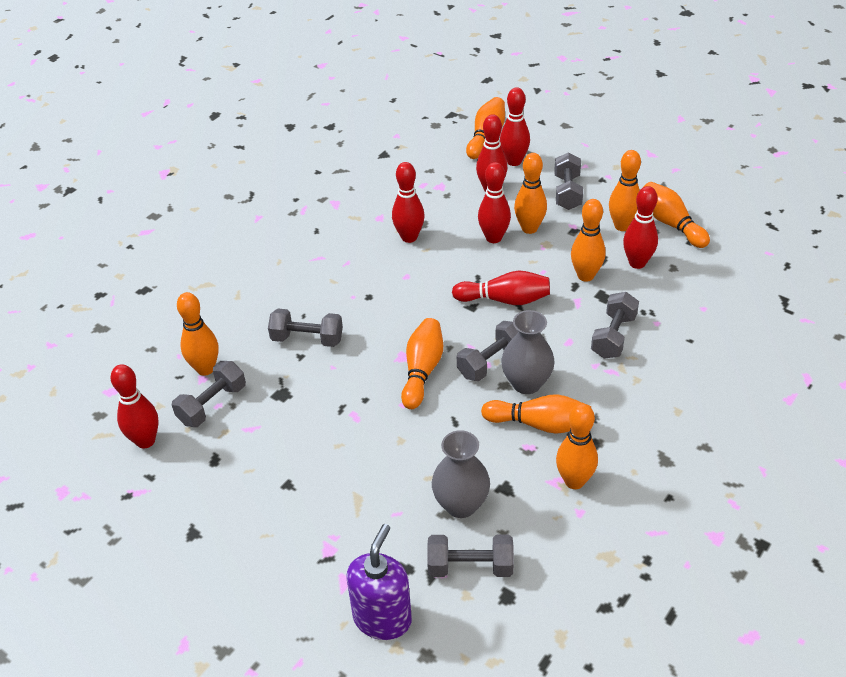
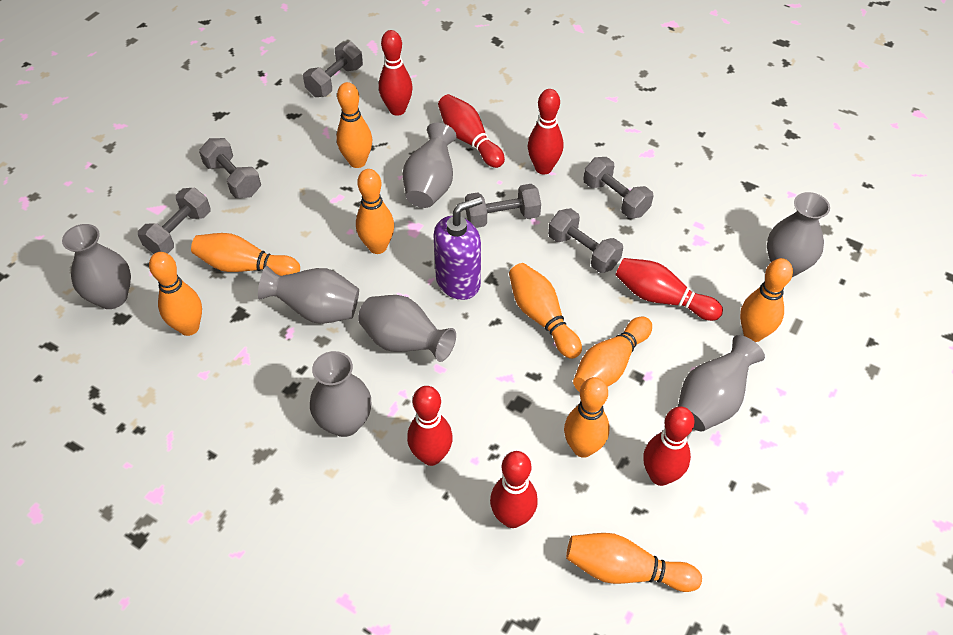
grey vase: 2 -> 7

